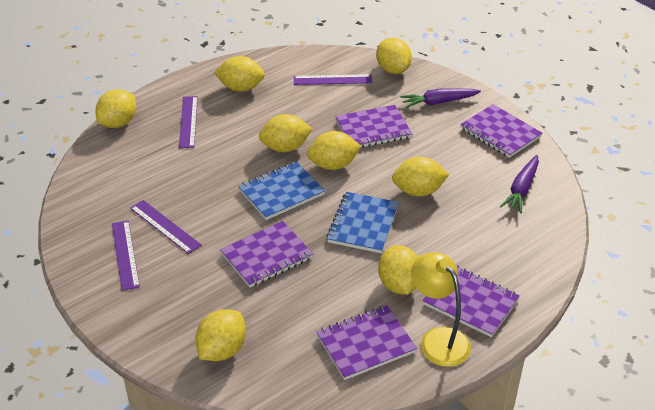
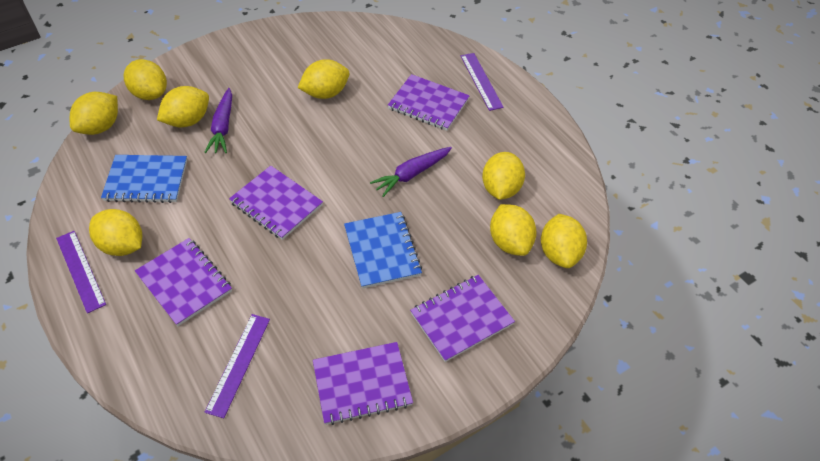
purple ruler: 4 -> 3
yellow lamp: 1 -> 0

